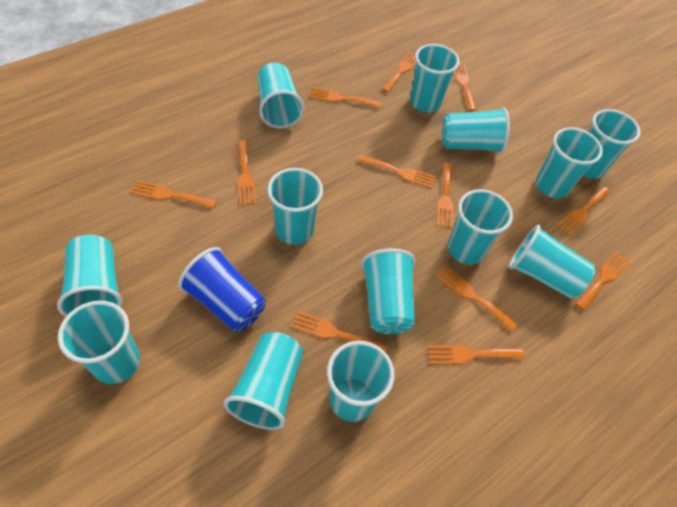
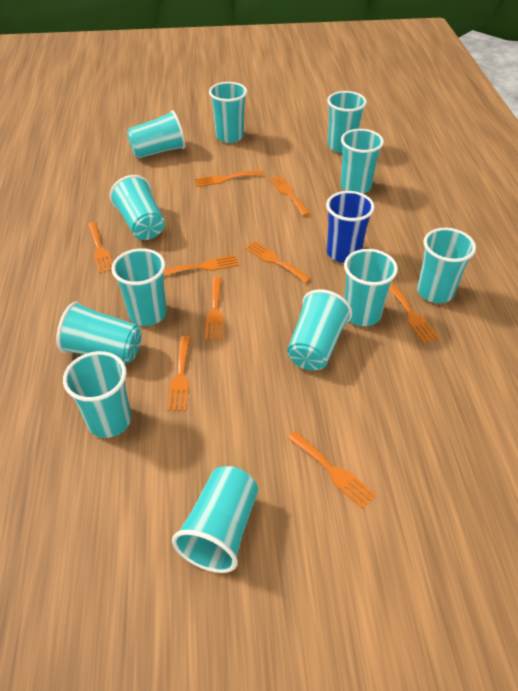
orange fork: 12 -> 9
turquoise cup: 13 -> 12

